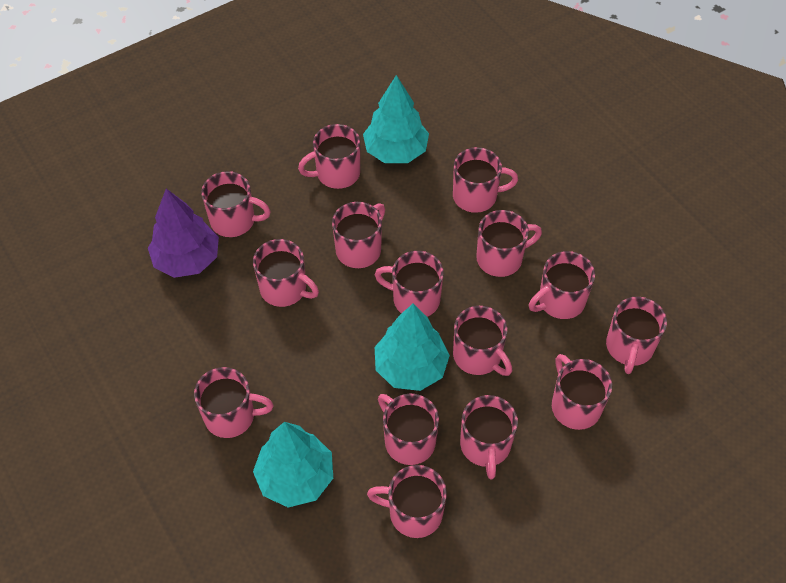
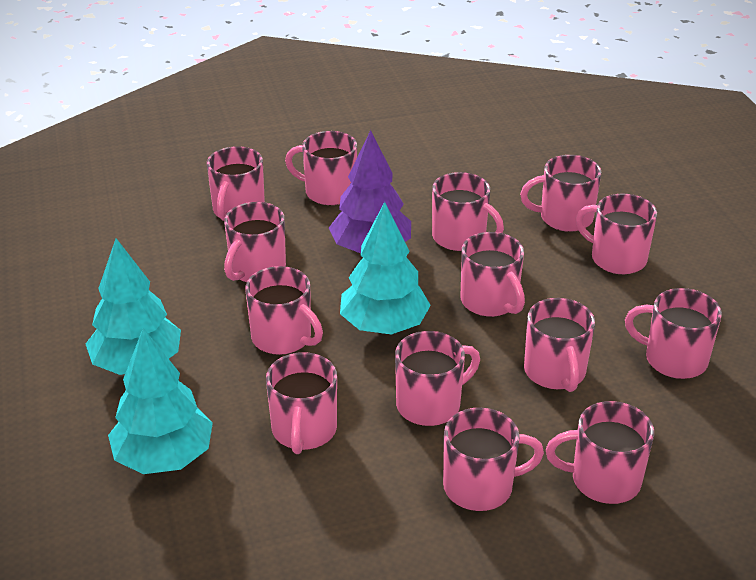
pink mug: 15 -> 14

